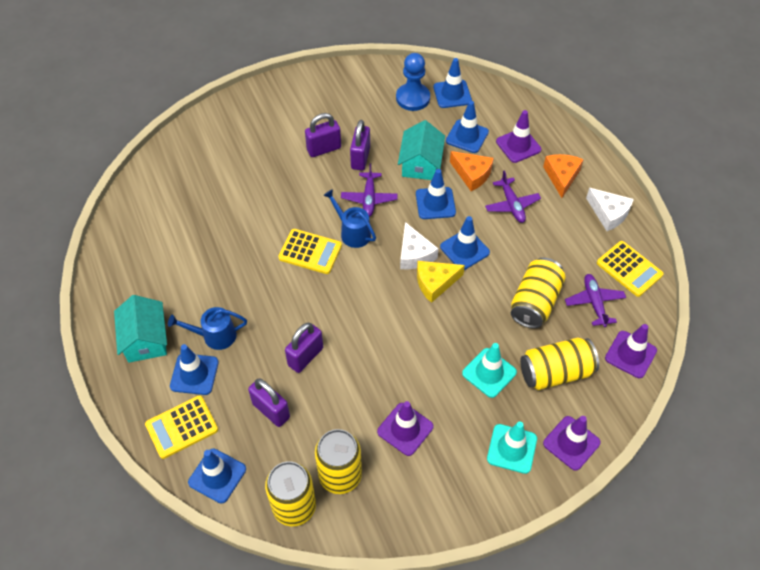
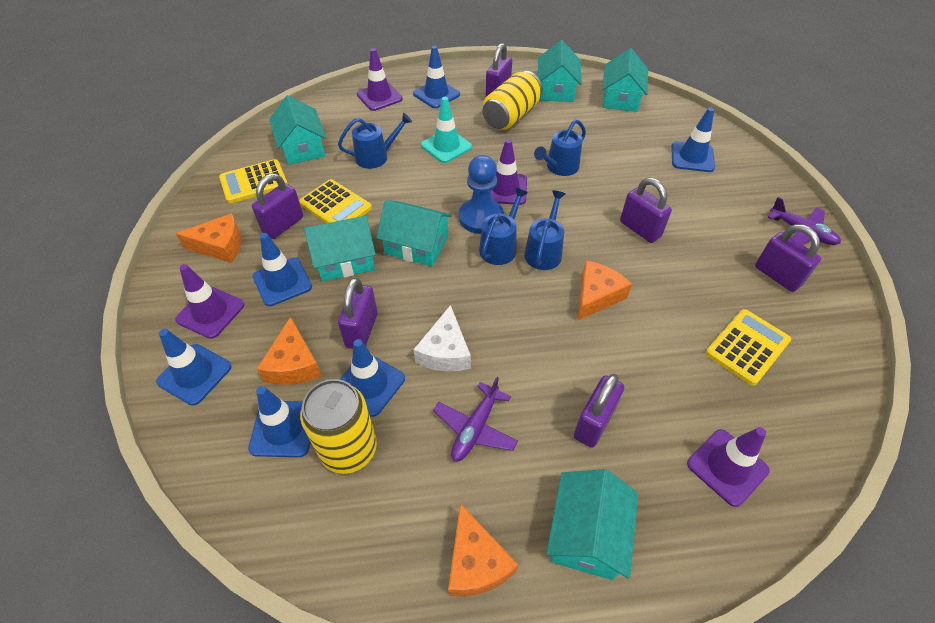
blue watering can: 2 -> 4
orange cheese: 2 -> 4
purple padlock: 4 -> 6
purple plane: 3 -> 2
turquoise house: 2 -> 6
turquoise traffic cone: 2 -> 1
white cheese: 2 -> 1
yellow can: 4 -> 2
yellow cheese: 1 -> 0

